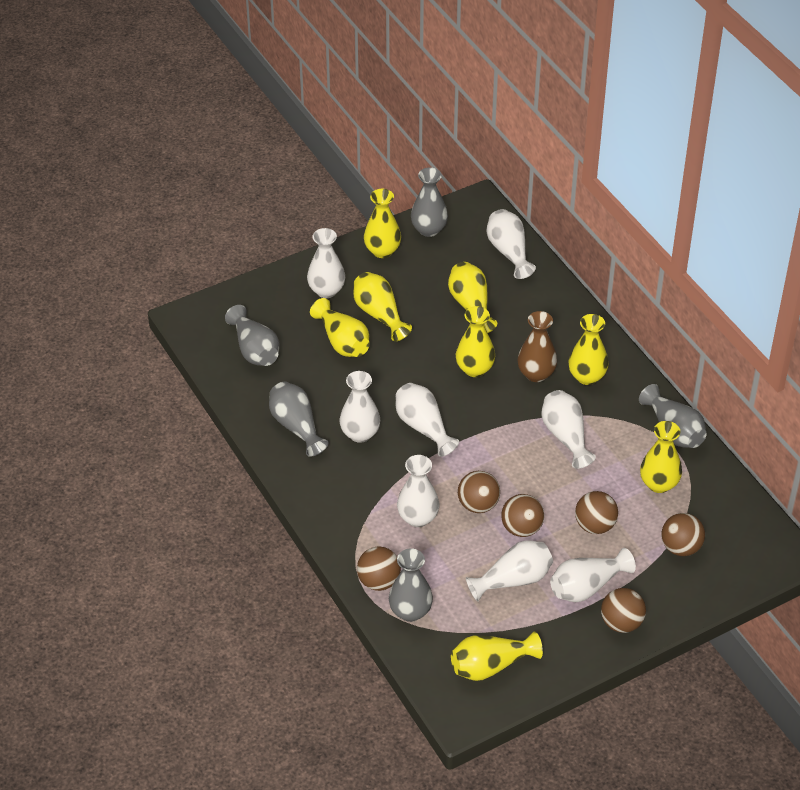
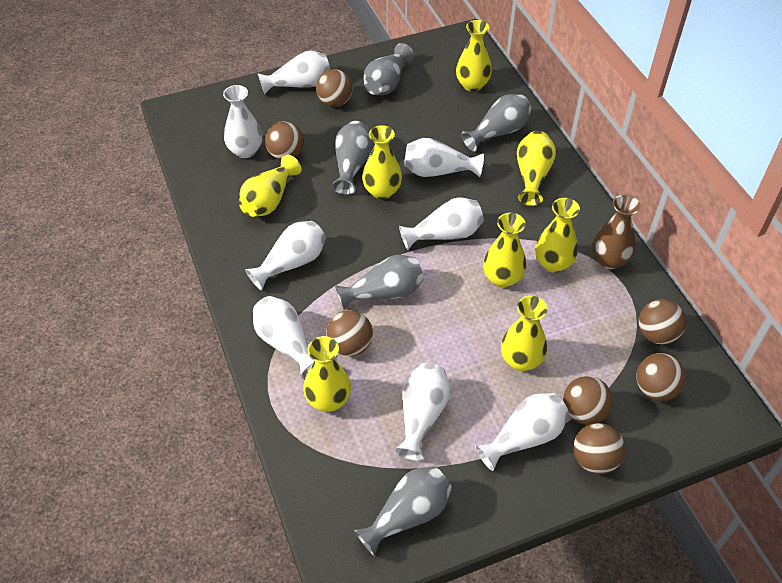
brown ball: 6 -> 7

